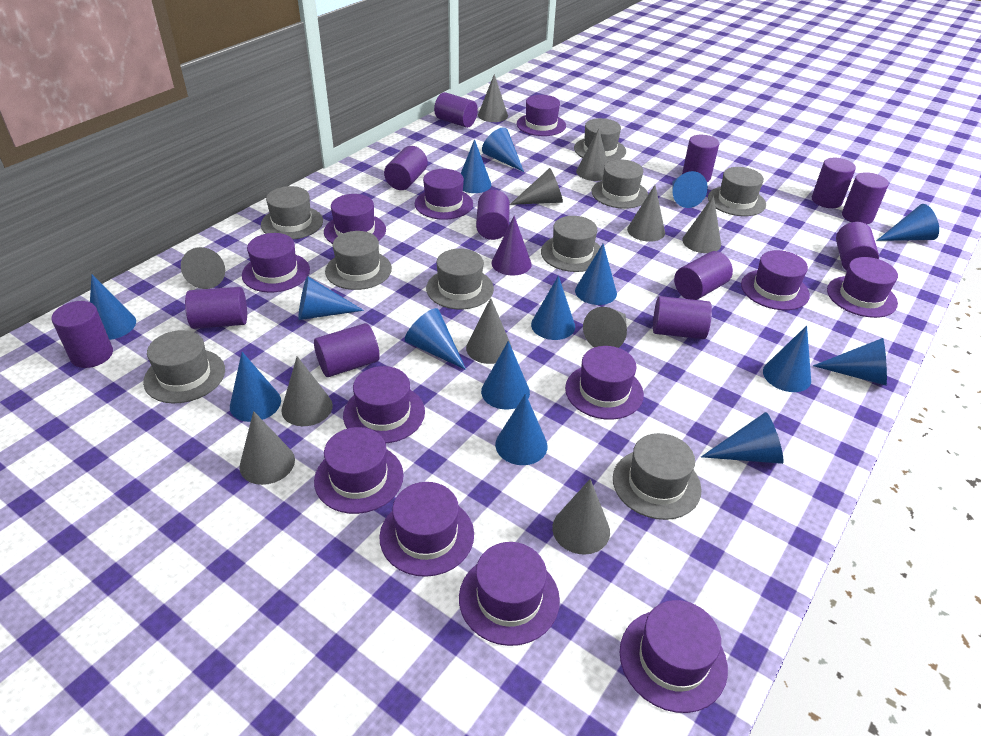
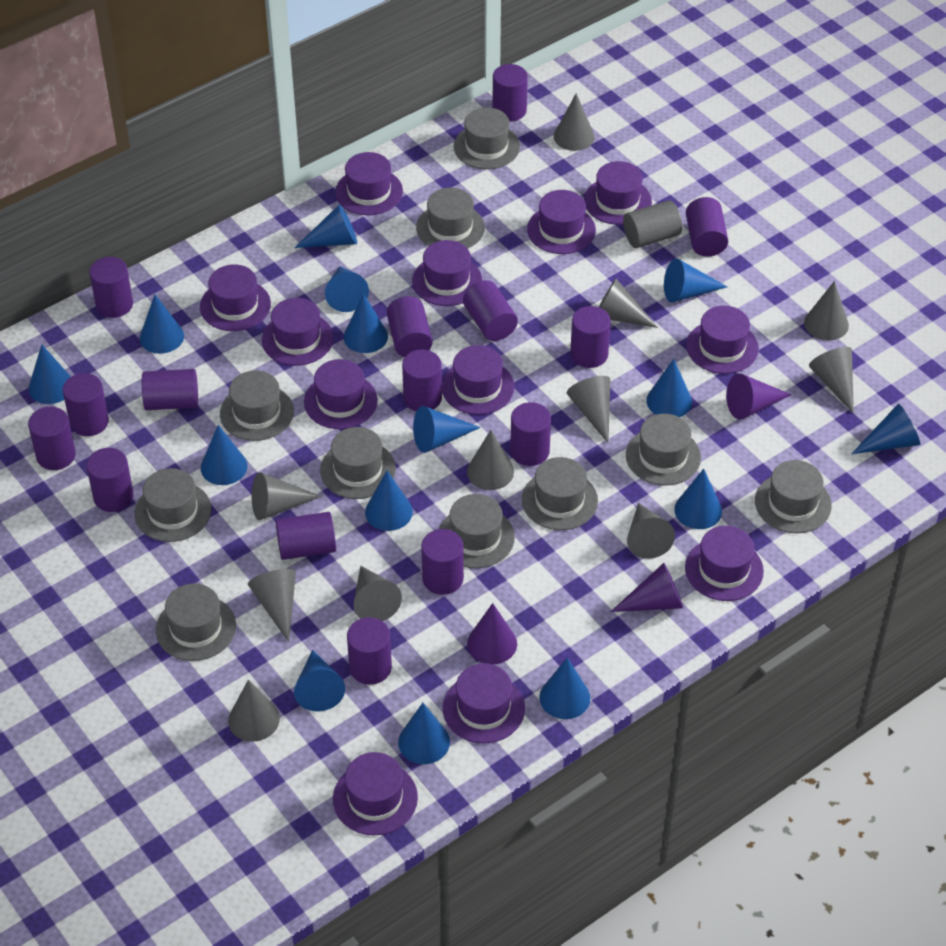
grey cylinder: 0 -> 1
grey hat: 9 -> 10
purple cone: 1 -> 3
purple cylinder: 12 -> 15

